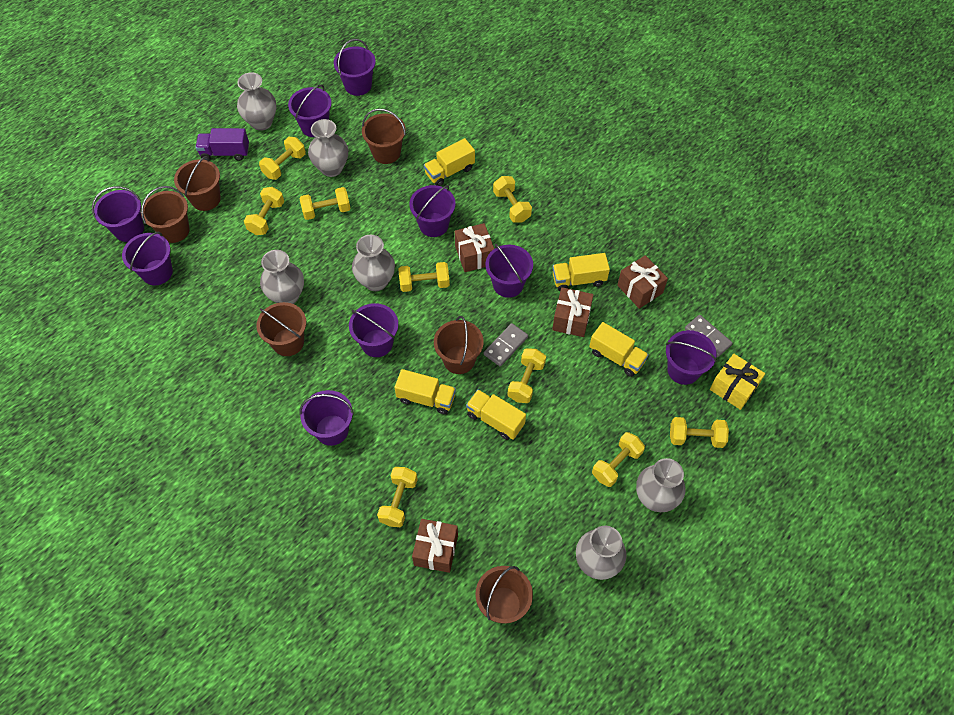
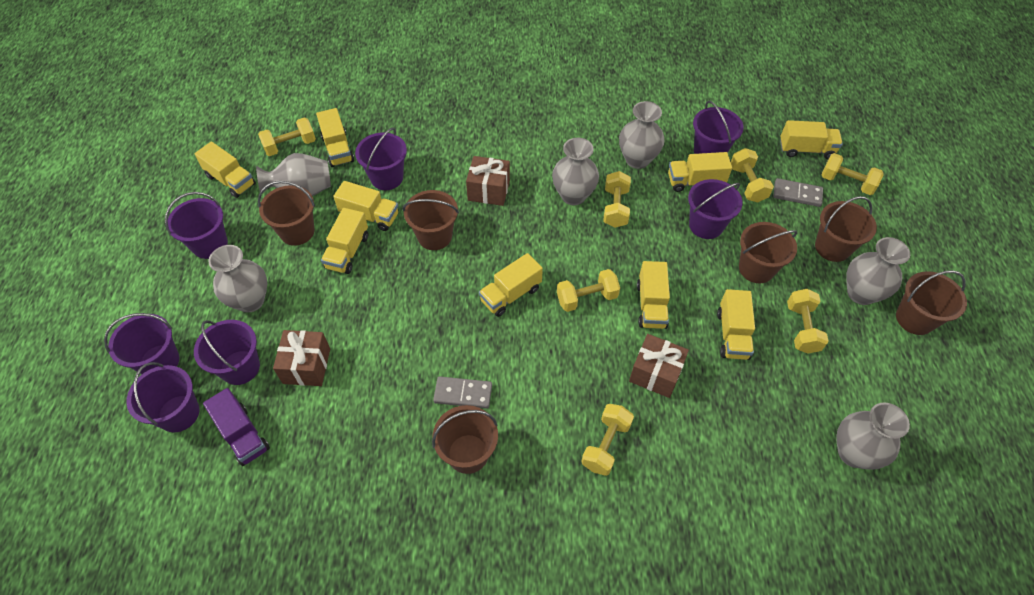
brown gift: 4 -> 3
purple bucket: 9 -> 7
yellow dumbbell: 9 -> 7
yellow gift: 1 -> 0
yellow truck: 5 -> 9

